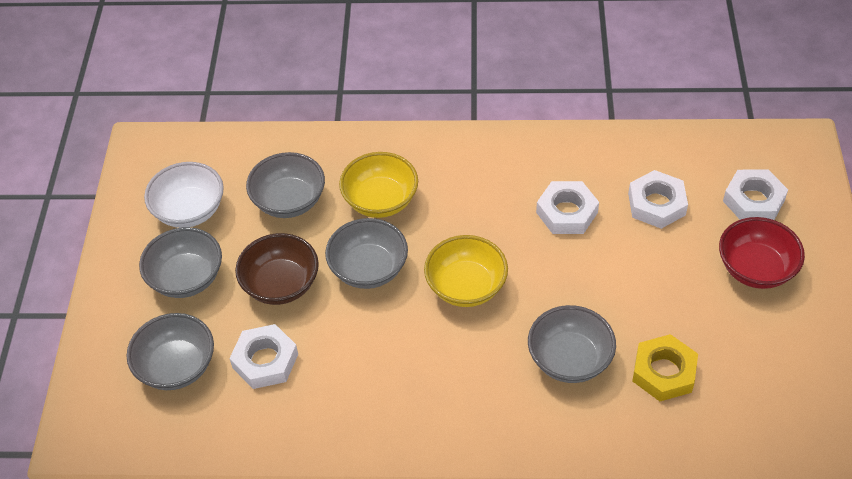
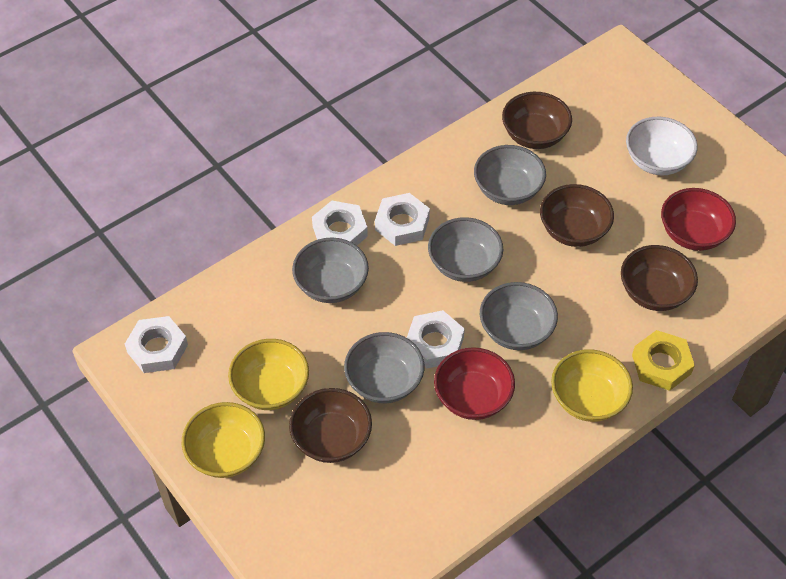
brown bowl: 1 -> 4
red bowl: 1 -> 2
yellow bowl: 2 -> 3

